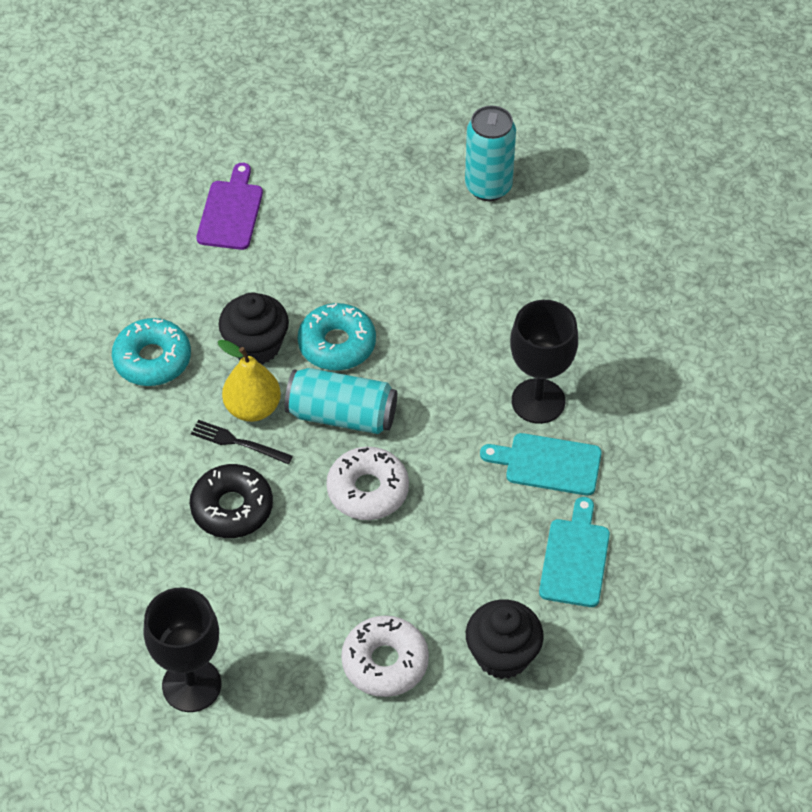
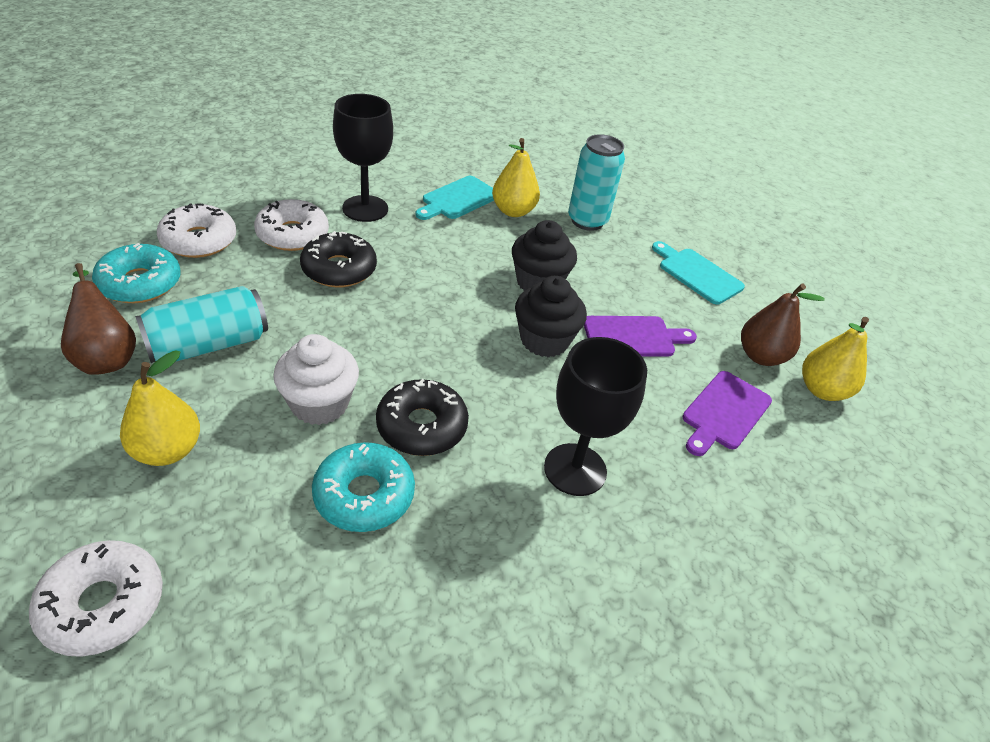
black donut: 1 -> 2
black fork: 1 -> 0
brown pear: 0 -> 2
purple cutting board: 1 -> 2
white cupcake: 0 -> 1
white donut: 2 -> 3
yellow pear: 1 -> 3

